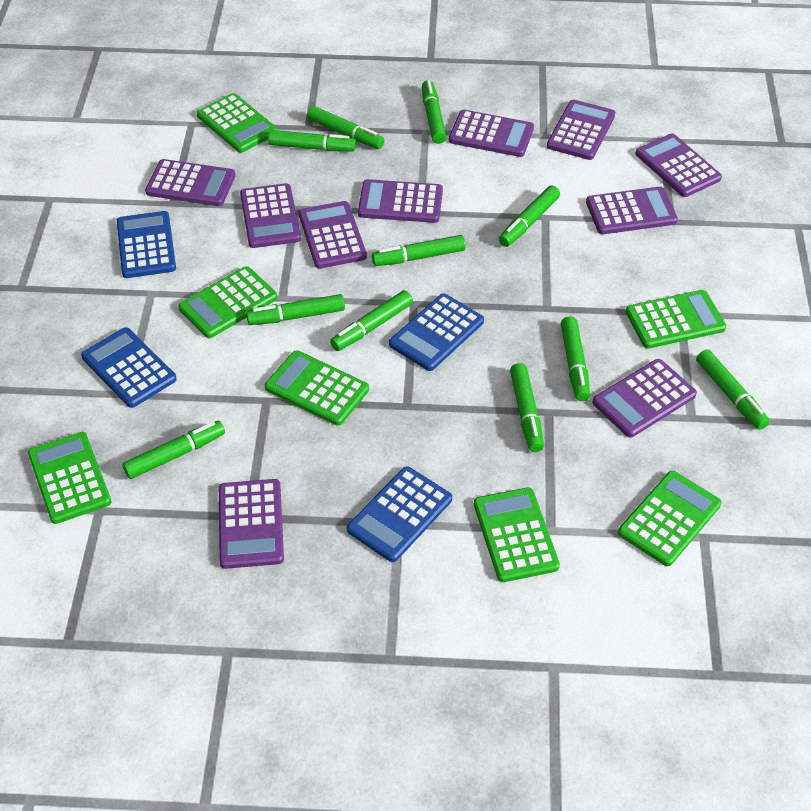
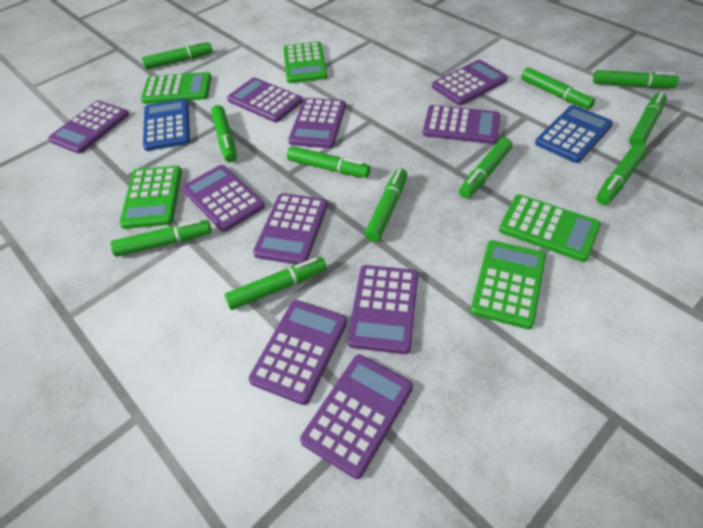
blue calculator: 4 -> 2
green calculator: 7 -> 5

